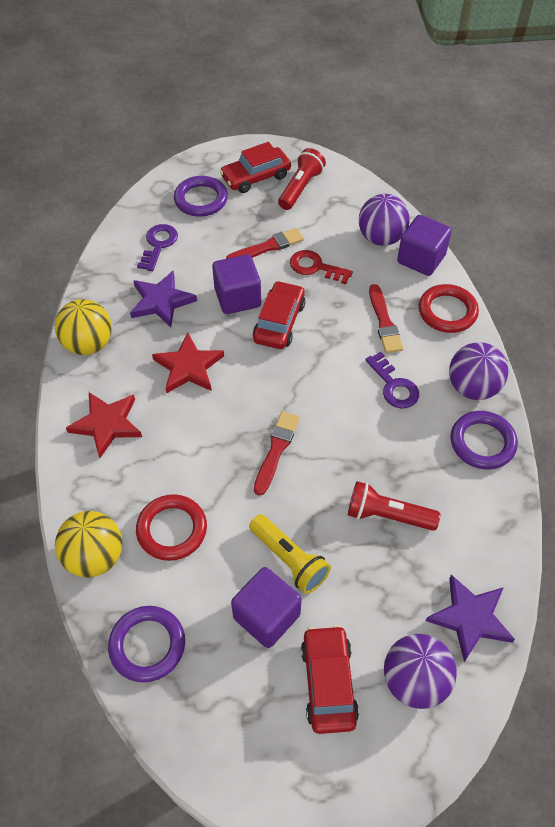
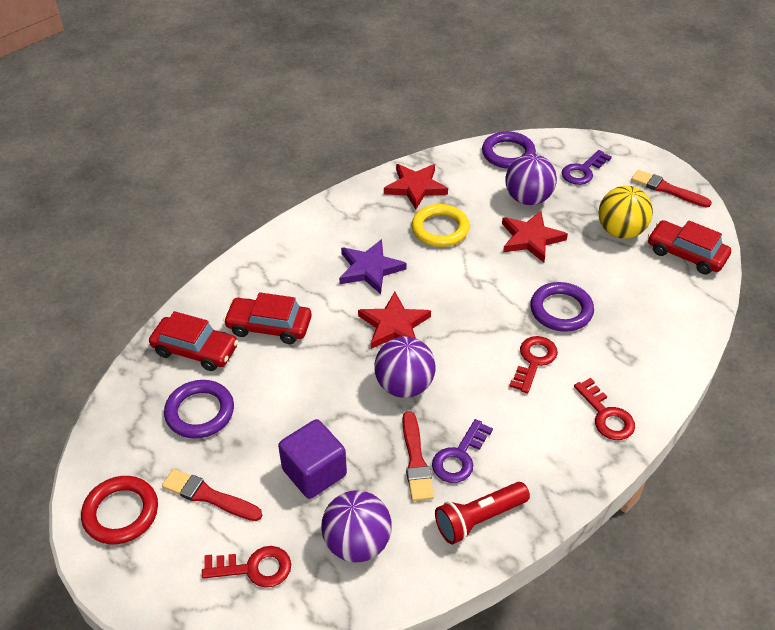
purple cube: 3 -> 1
purple star: 2 -> 1
red flashlight: 2 -> 1
red key: 1 -> 3
red ring: 2 -> 1
red star: 2 -> 3
yellow ball: 2 -> 1
yellow flashlight: 1 -> 0
yellow ring: 0 -> 1

